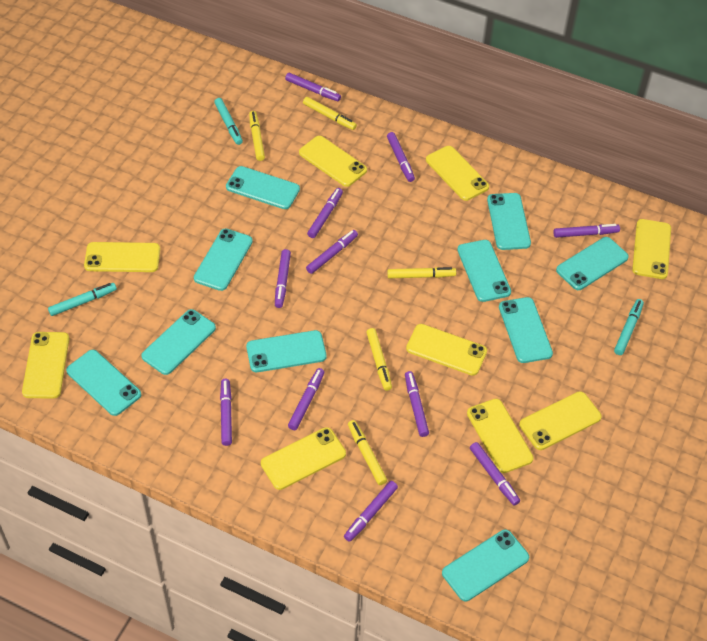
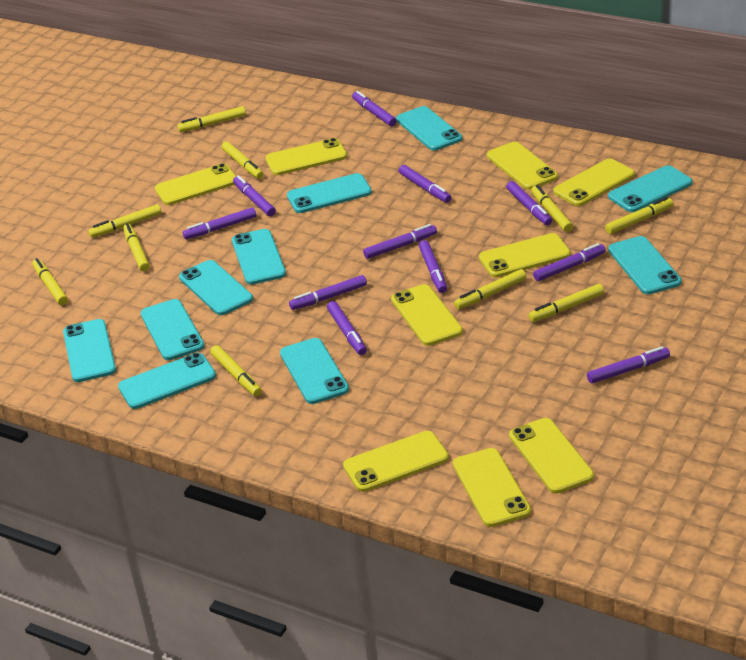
turquoise marker: 3 -> 0
yellow marker: 5 -> 10

